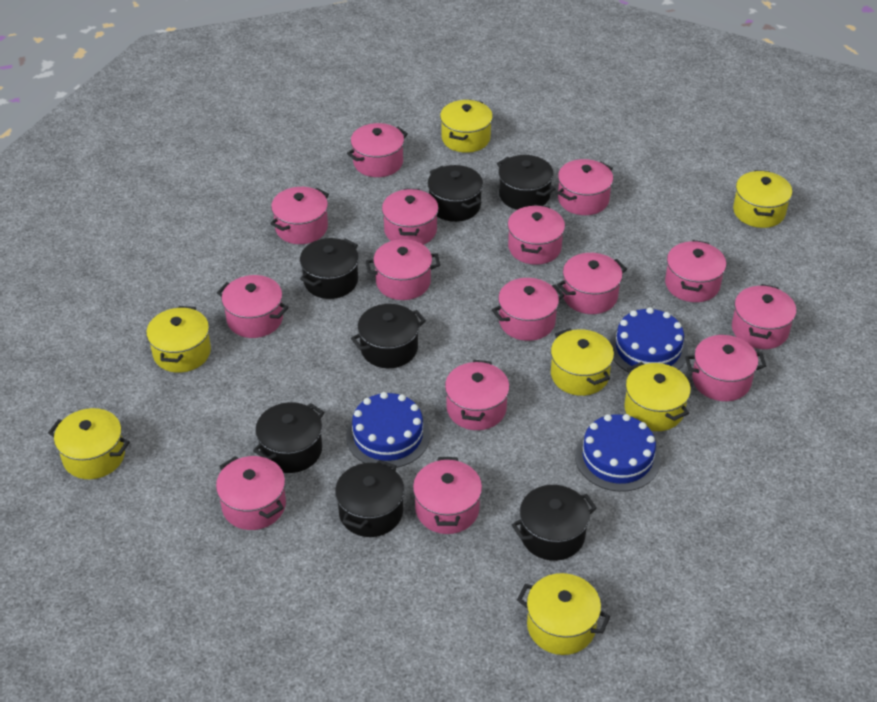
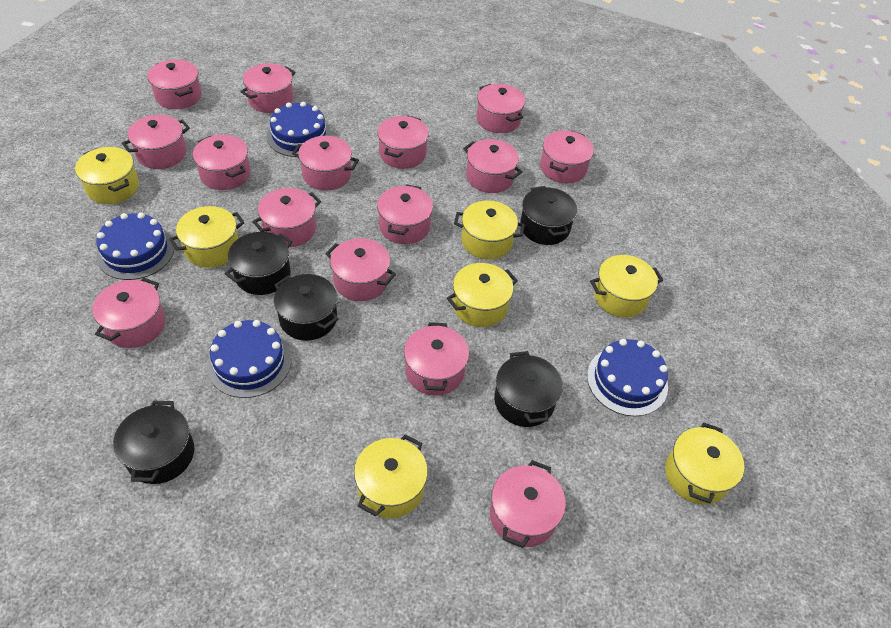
black pot: 7 -> 5
blue cake: 3 -> 4

